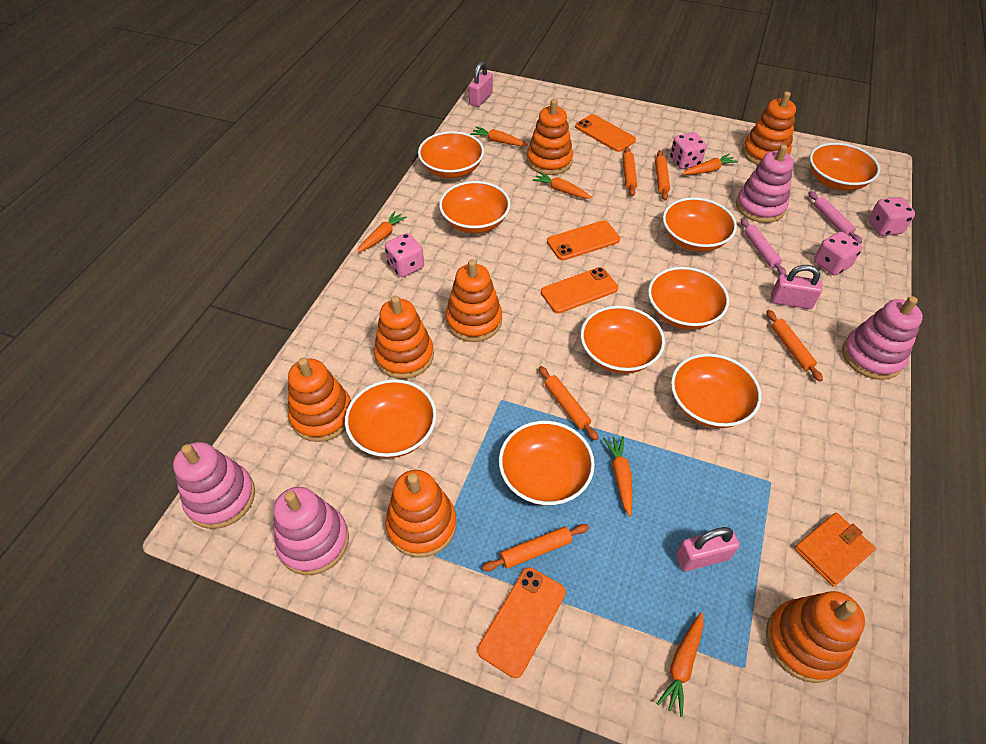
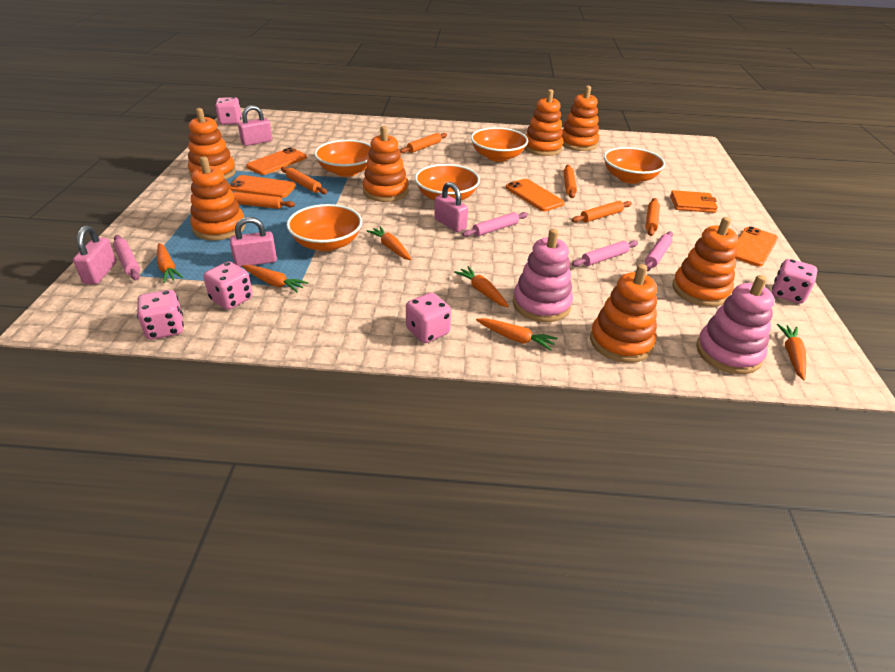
orange bowl: 9 -> 5
orange rolling pin: 5 -> 6
pink dice: 4 -> 5
pink padlock: 3 -> 4
pink rolling pin: 2 -> 4
pink stacking toy: 4 -> 2

